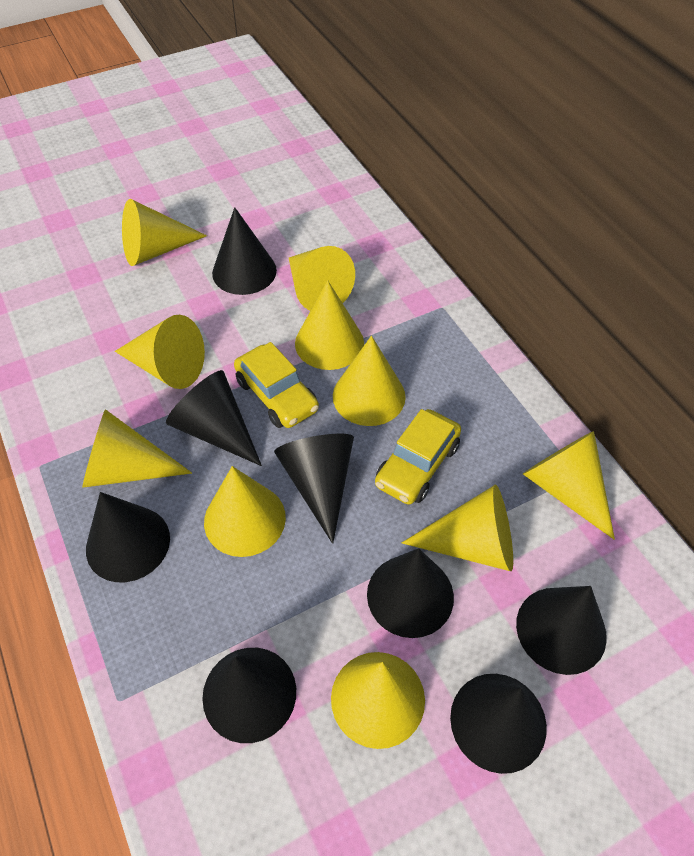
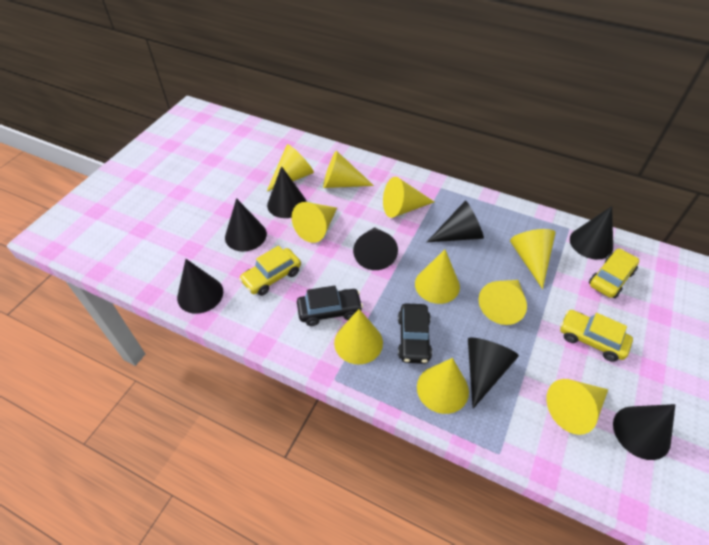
black car: 0 -> 2
yellow car: 2 -> 3

